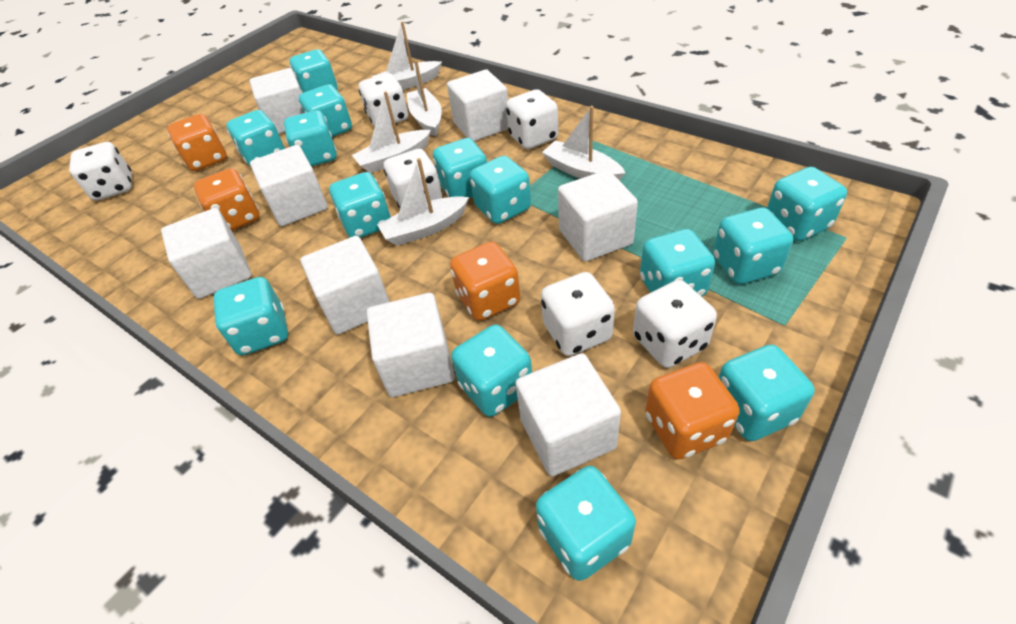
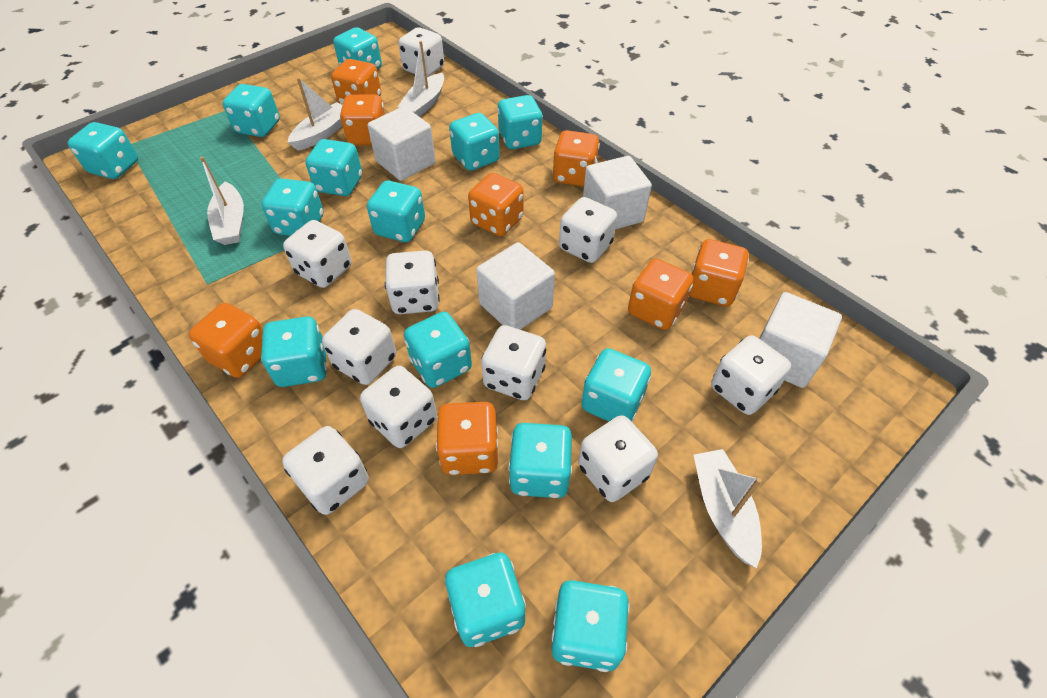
orange dice: 4 -> 8
white boat: 5 -> 4
white cube: 8 -> 4
white dice: 6 -> 10

